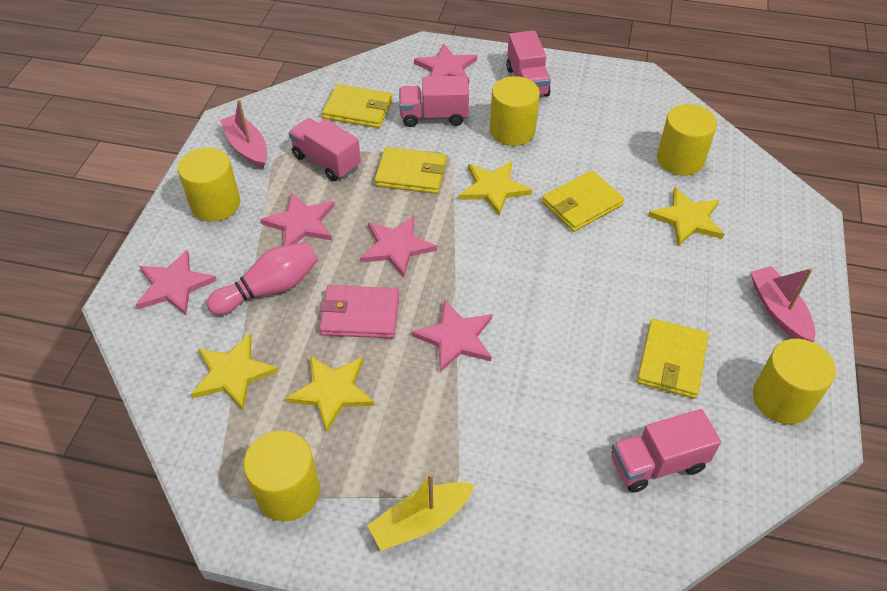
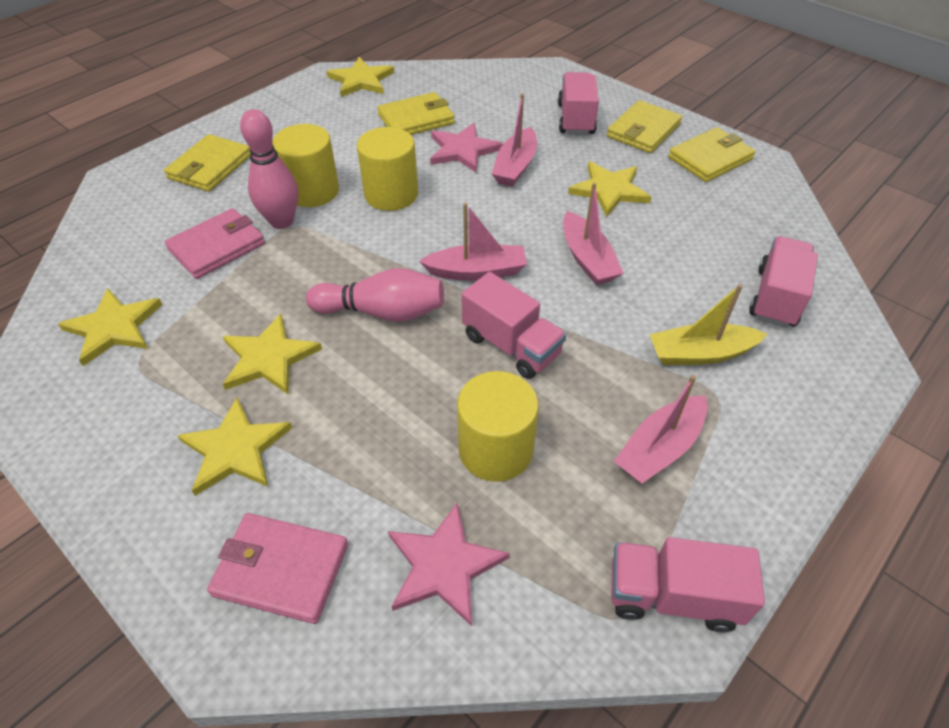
pink boat: 2 -> 4
pink bowling pin: 1 -> 2
pink star: 5 -> 2
pink wallet: 1 -> 2
yellow cylinder: 5 -> 3
yellow star: 4 -> 5

